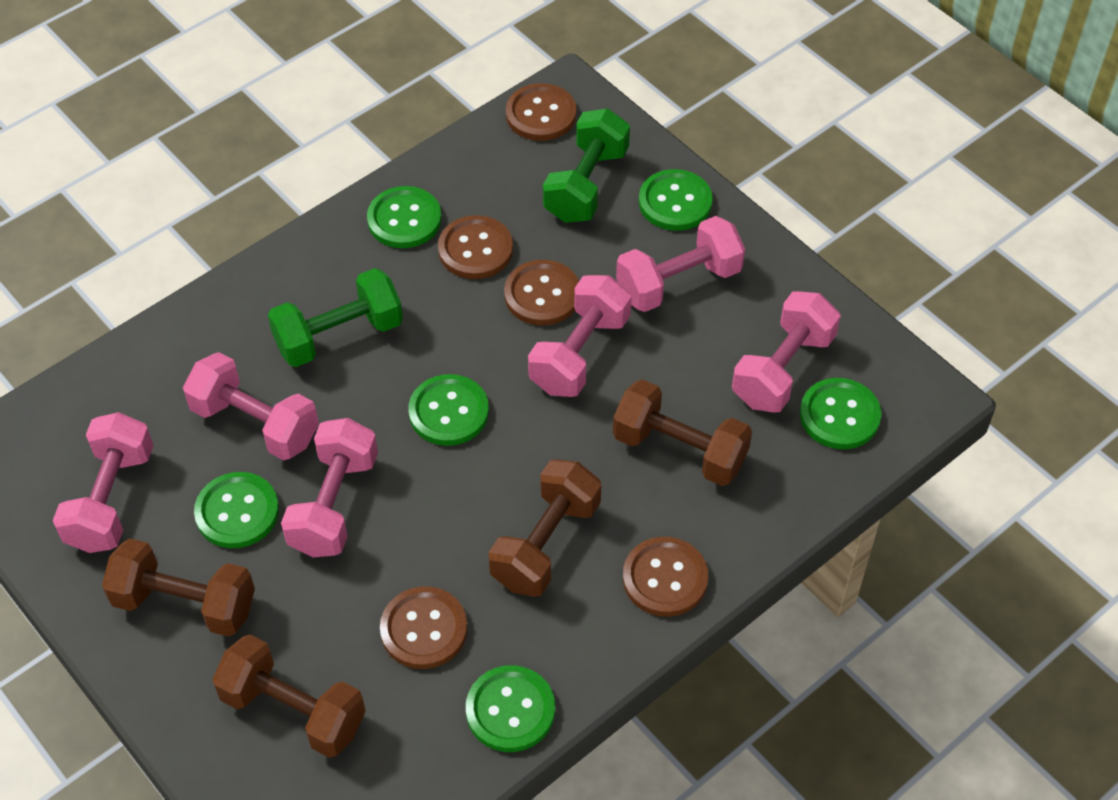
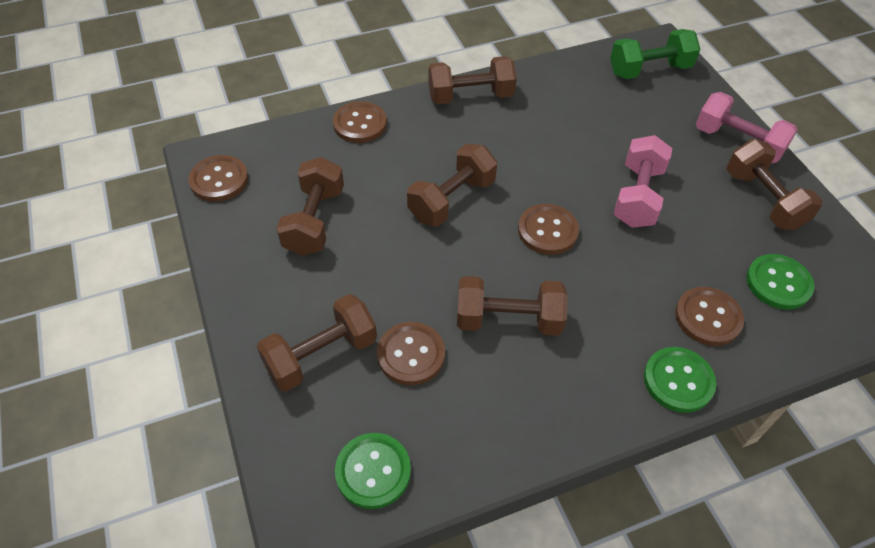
brown dumbbell: 4 -> 6
green button: 6 -> 3
green dumbbell: 2 -> 1
pink dumbbell: 6 -> 2

